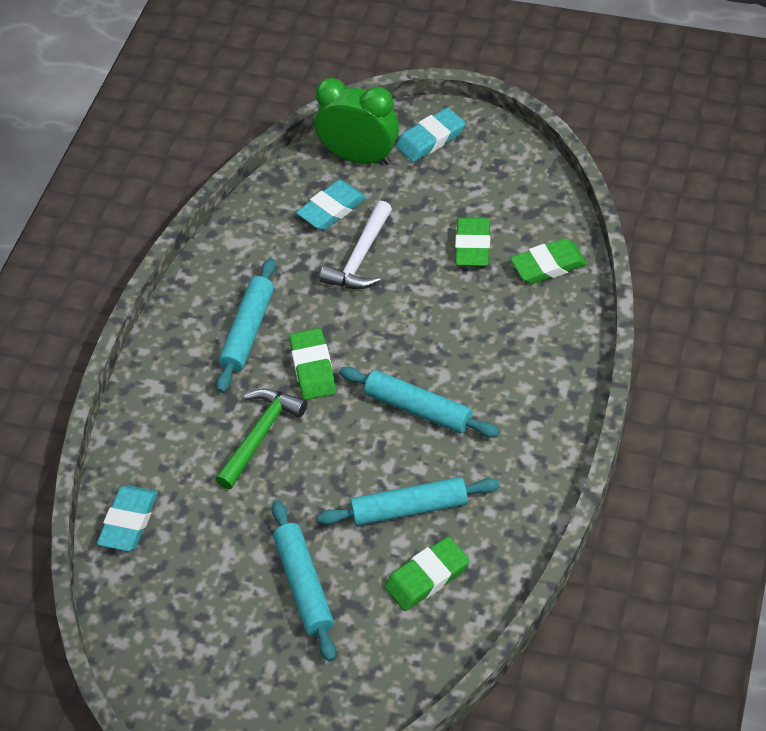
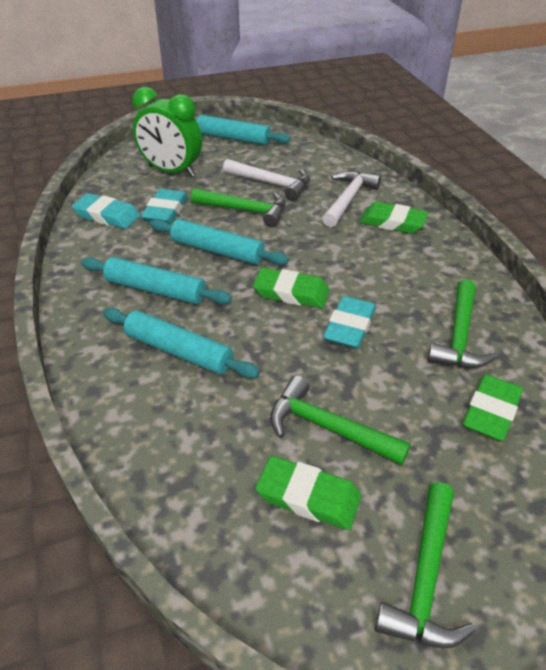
green hammer: 1 -> 4
white hammer: 1 -> 2

